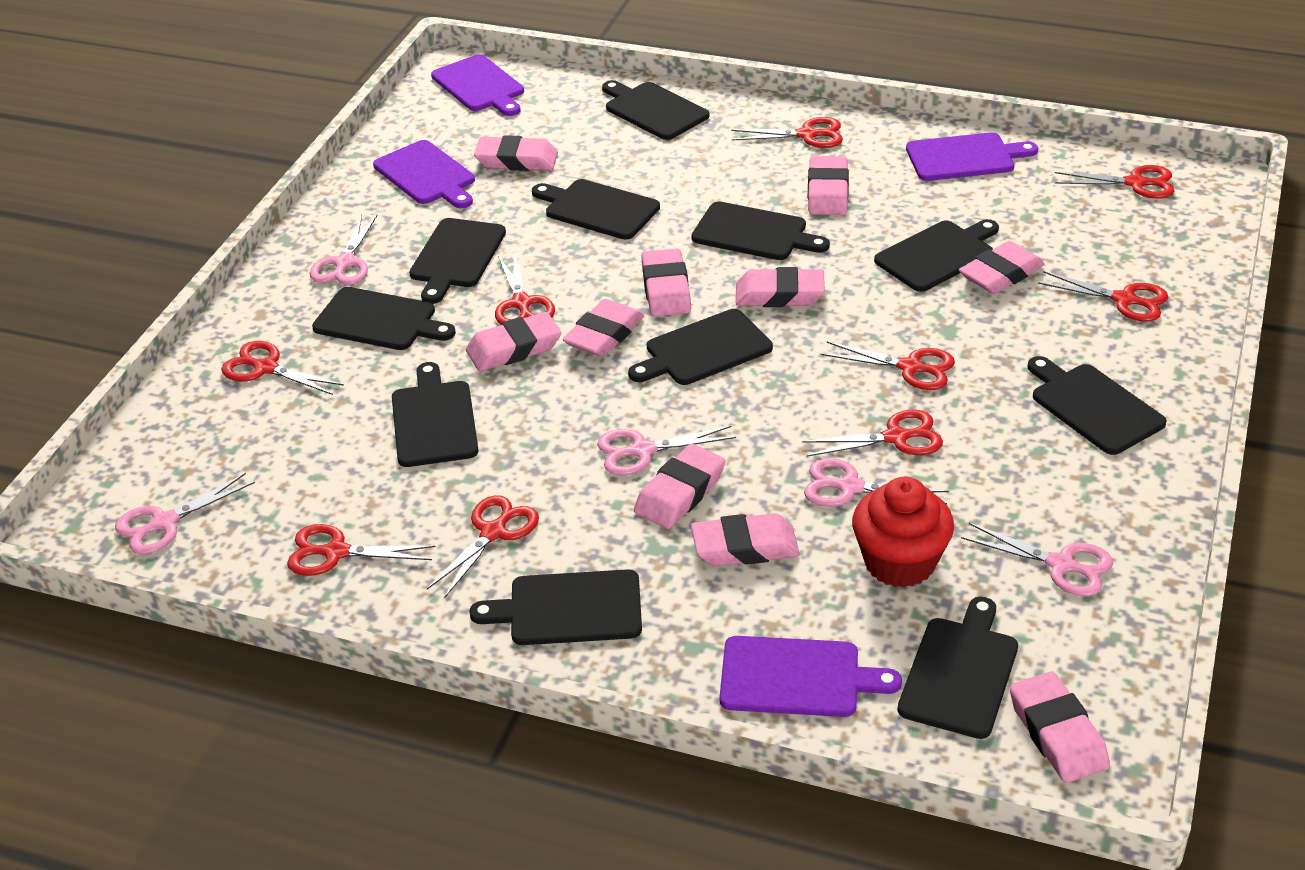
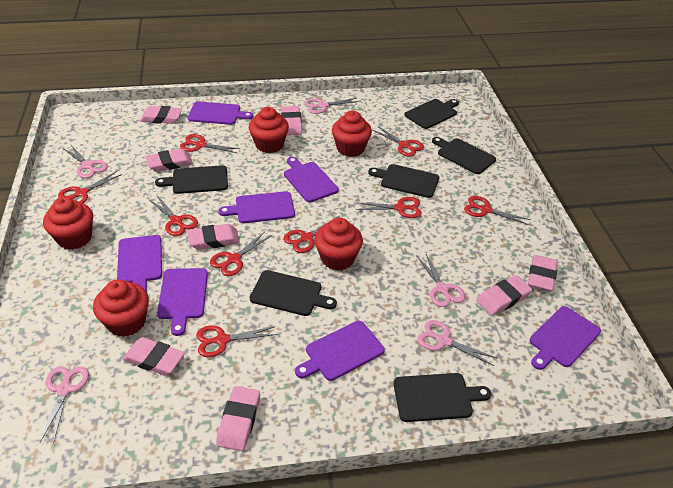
black cutting board: 11 -> 6
pink eraser: 10 -> 8
purple cutting board: 4 -> 7
red cupcake: 1 -> 5

